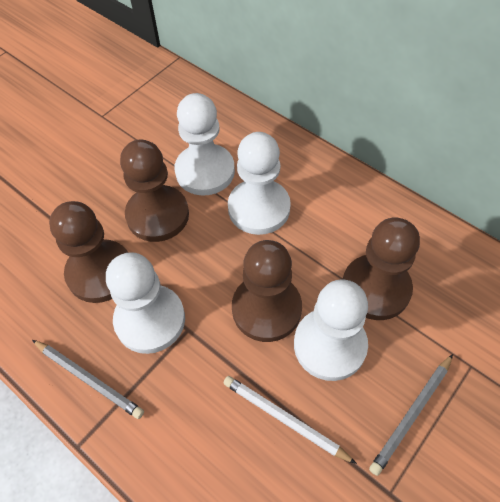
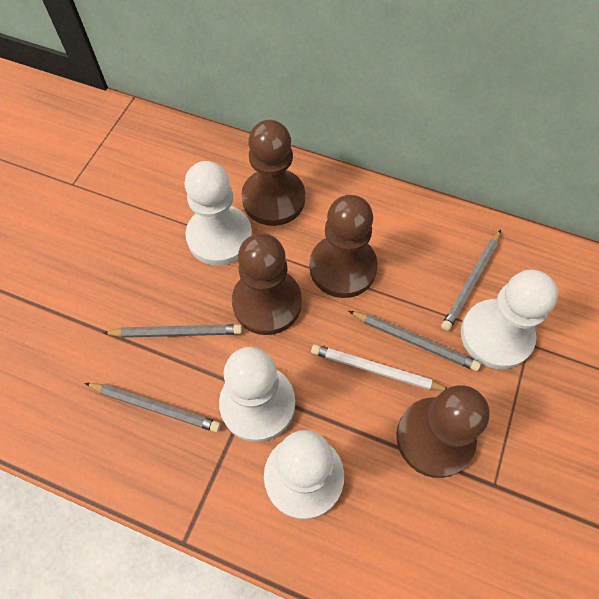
grey pencil: 2 -> 4

